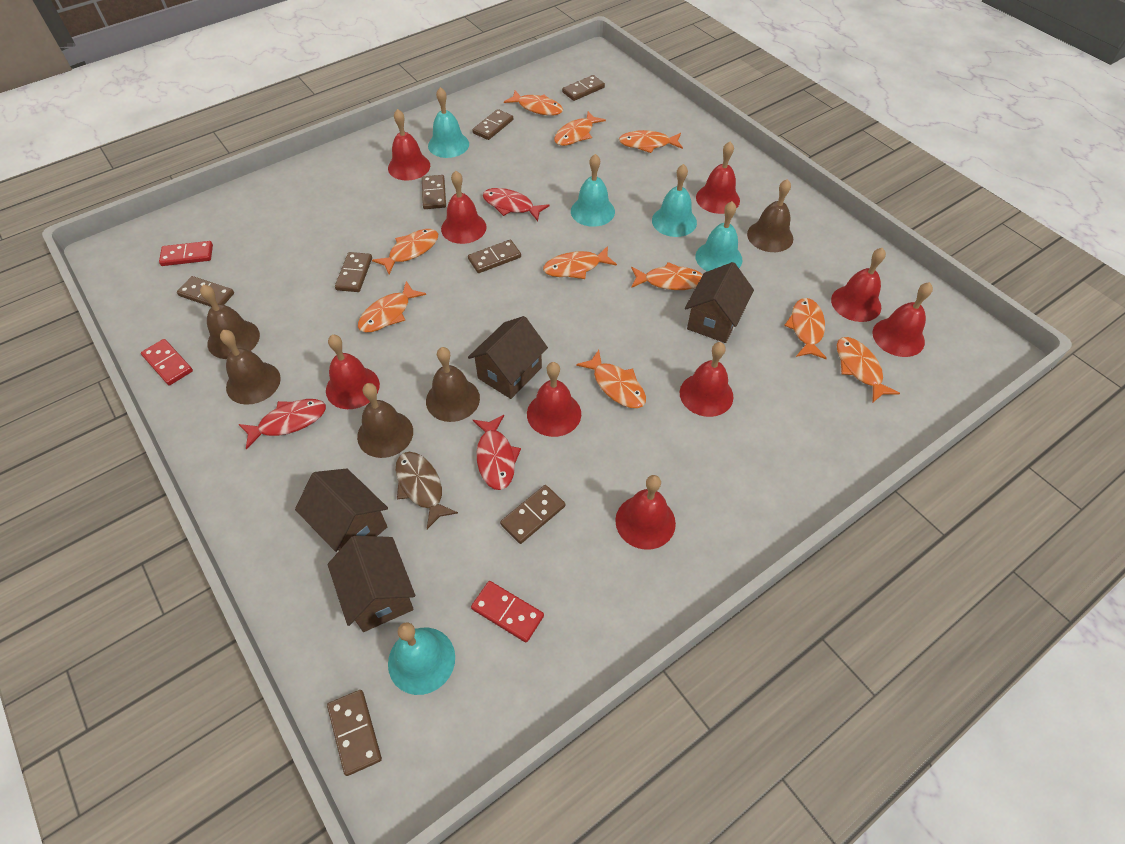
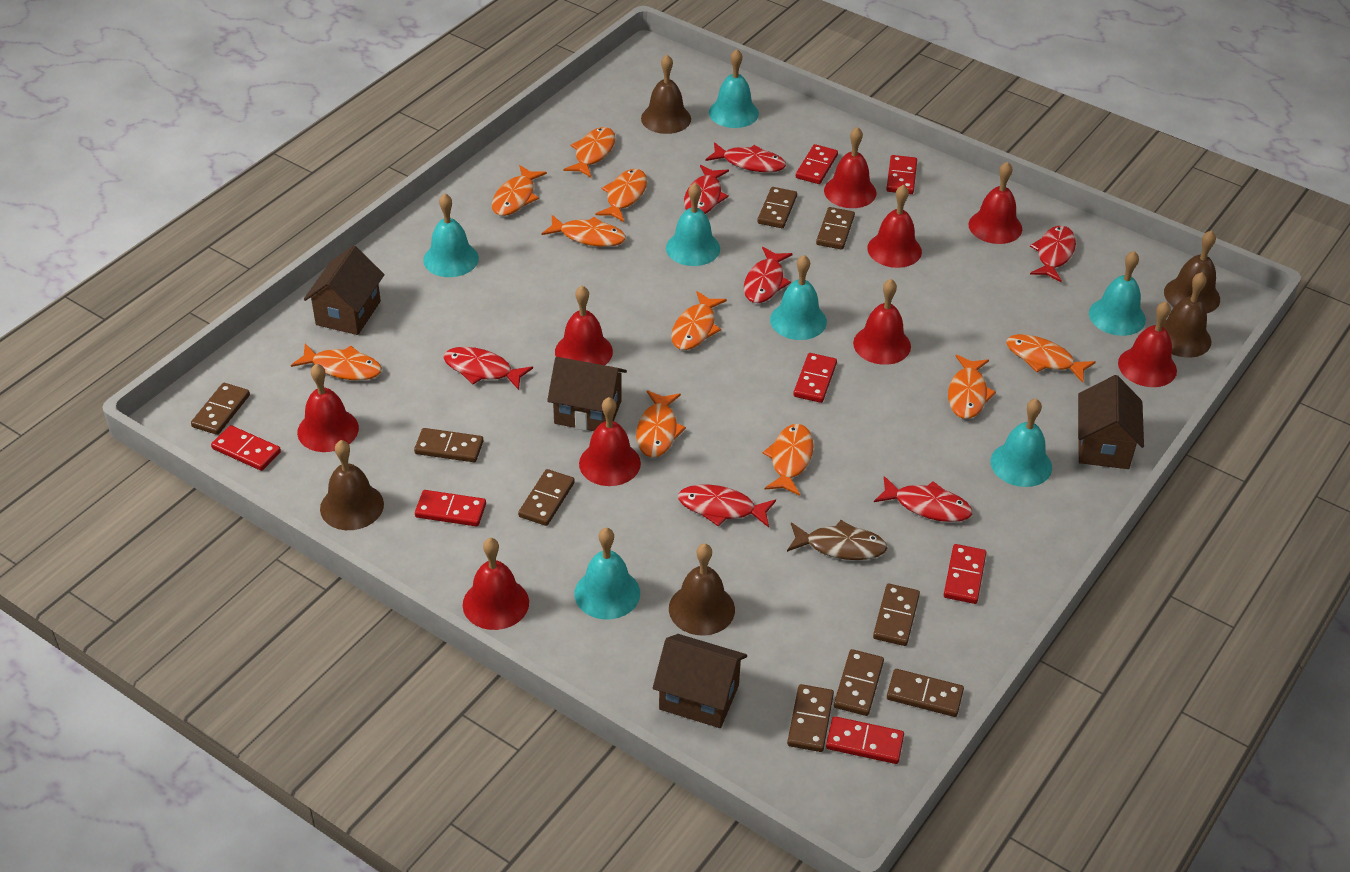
brown domino: 8 -> 9
red domino: 3 -> 7
red fish: 3 -> 7
turquoise bell: 5 -> 7

